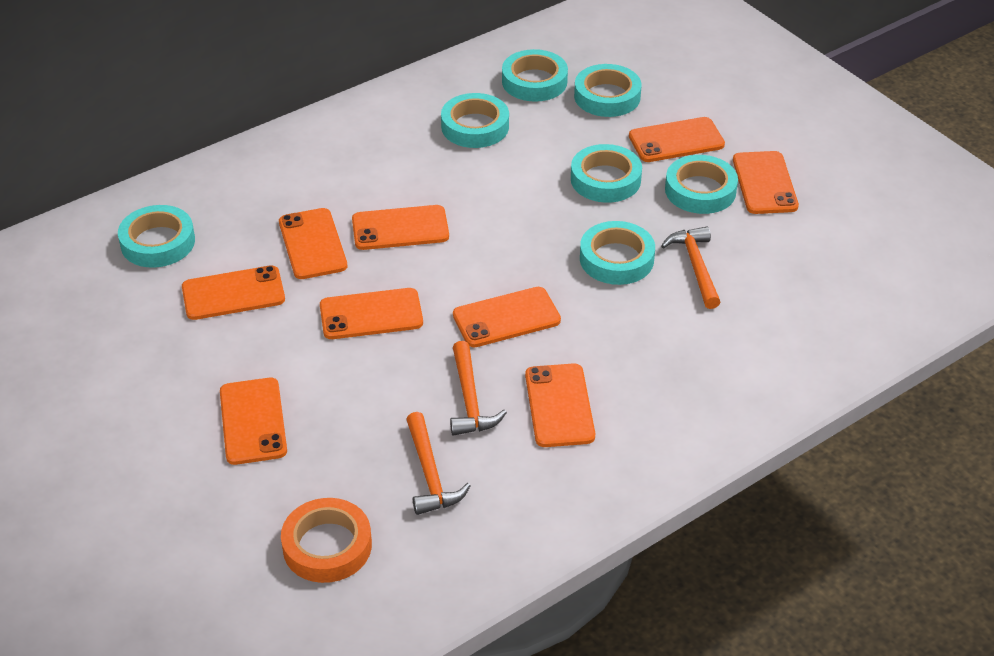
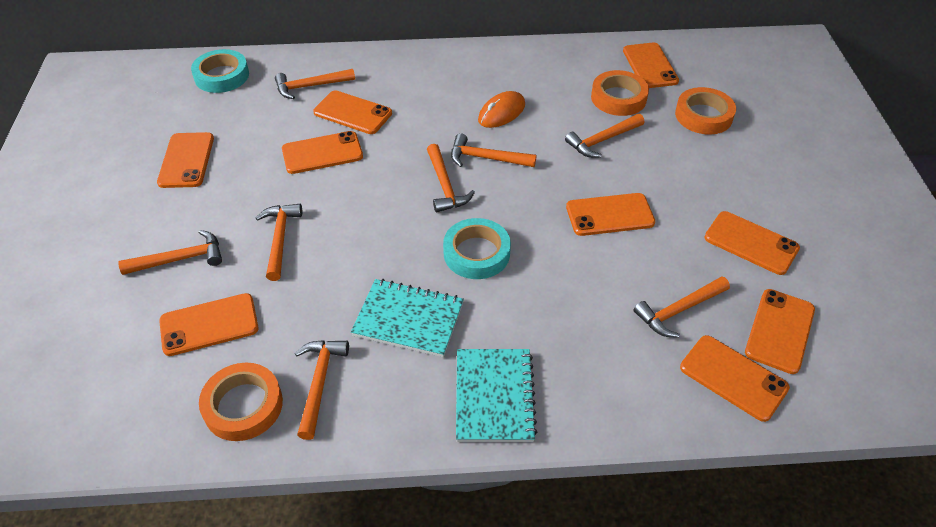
orange hammer: 3 -> 8
orange mouse: 0 -> 1
orange tape: 1 -> 3
turquoise notebook: 0 -> 2
turquoise tape: 7 -> 2

